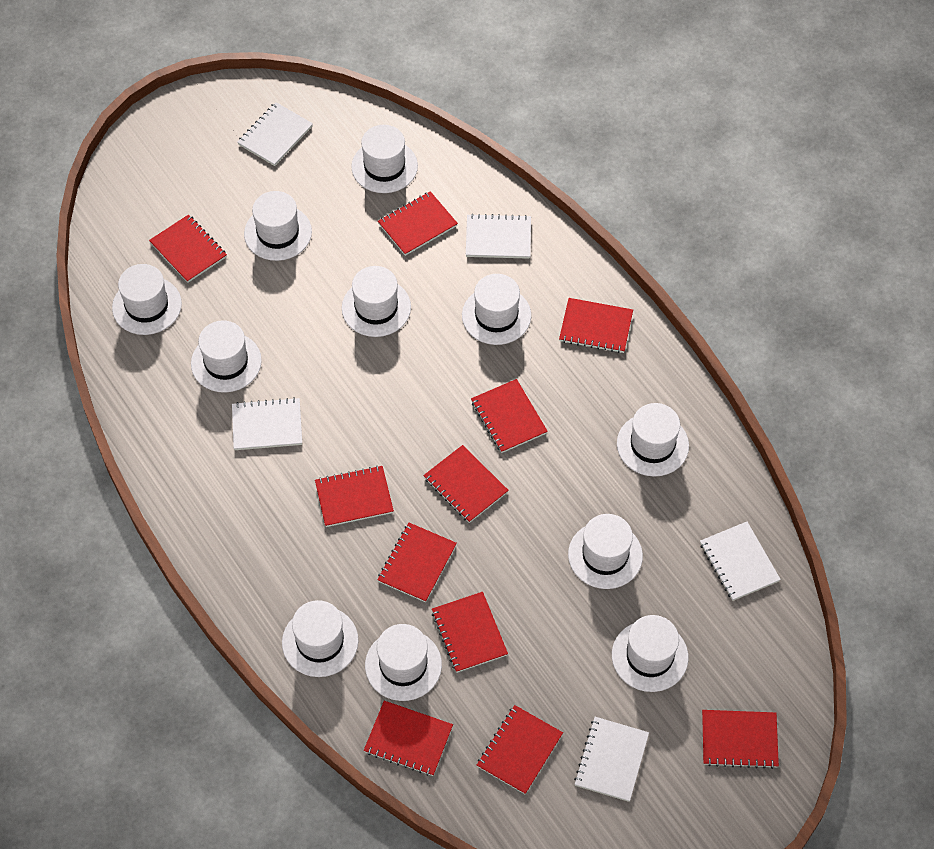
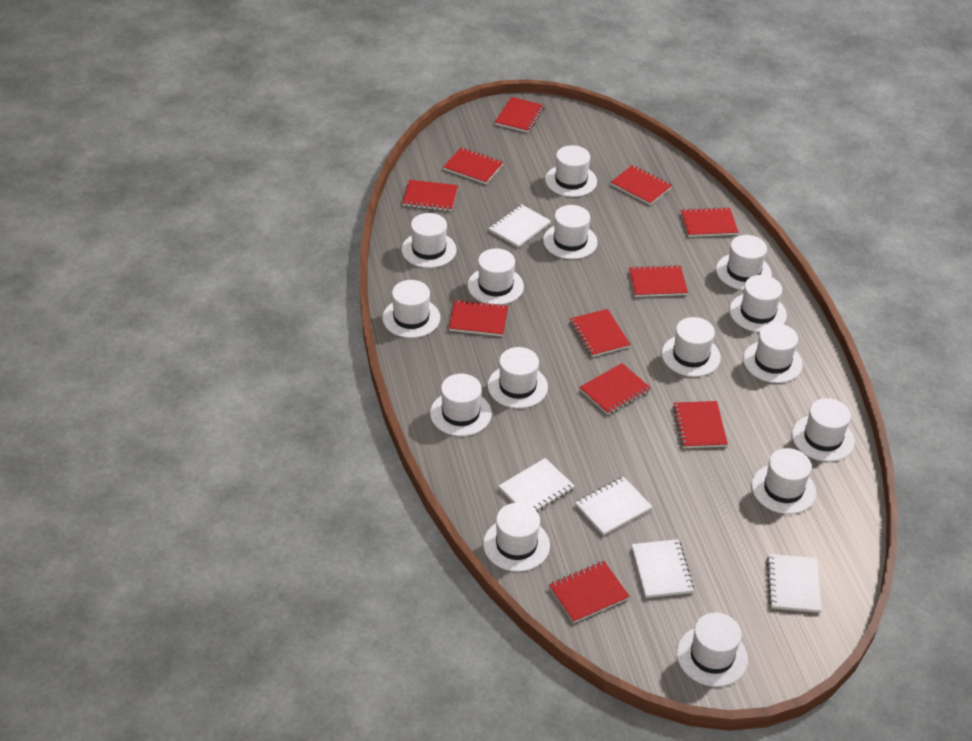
white hat: 11 -> 15

